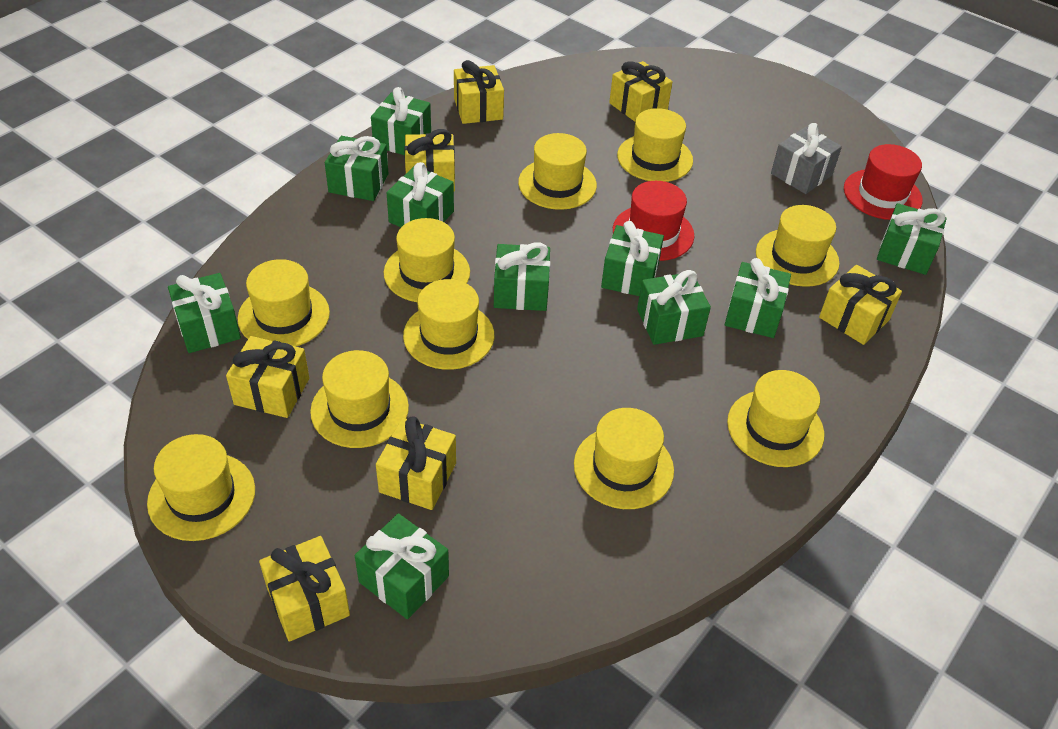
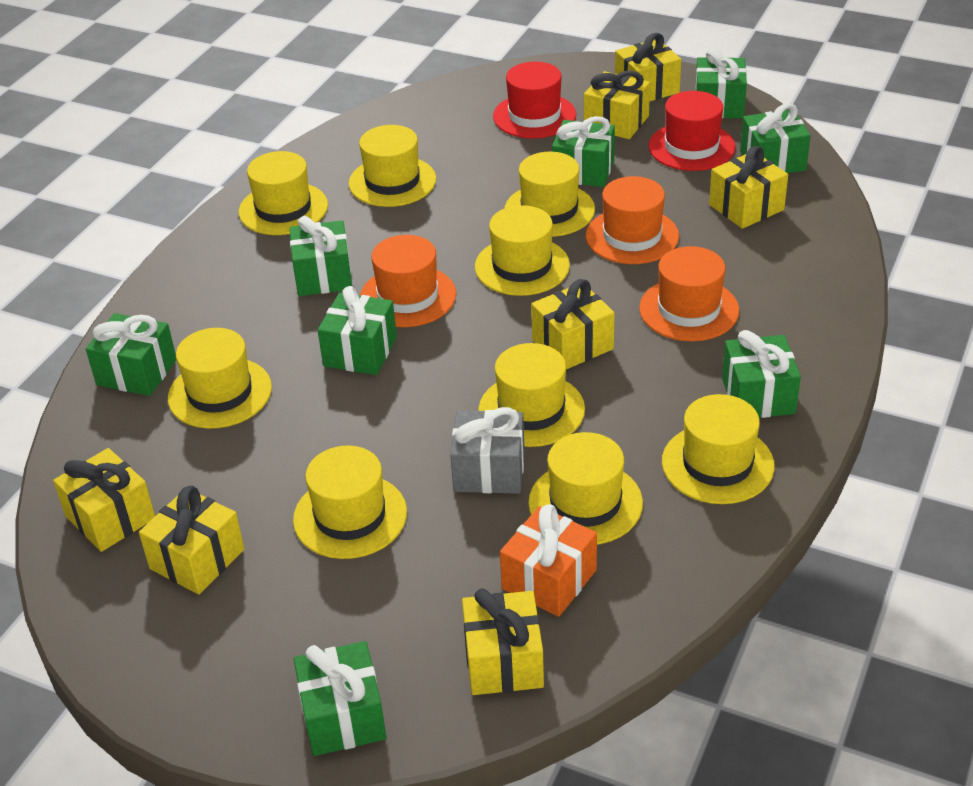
green gift: 10 -> 8
orange gift: 0 -> 1
orange hat: 0 -> 3
yellow hat: 10 -> 9

